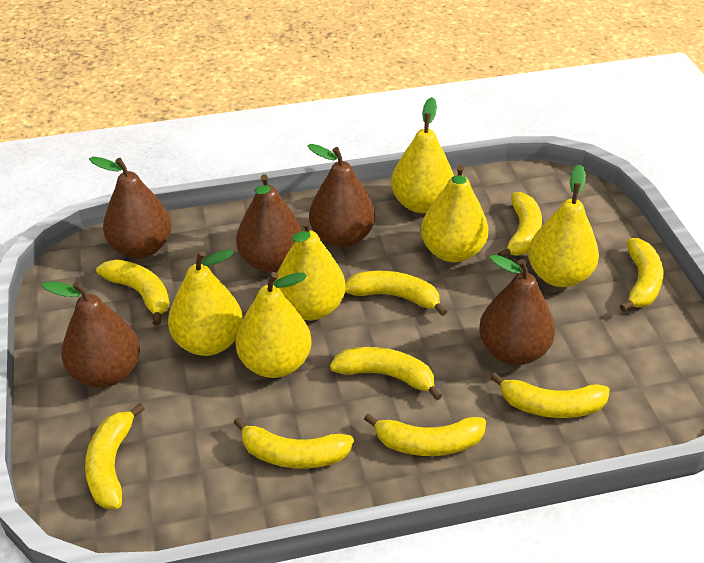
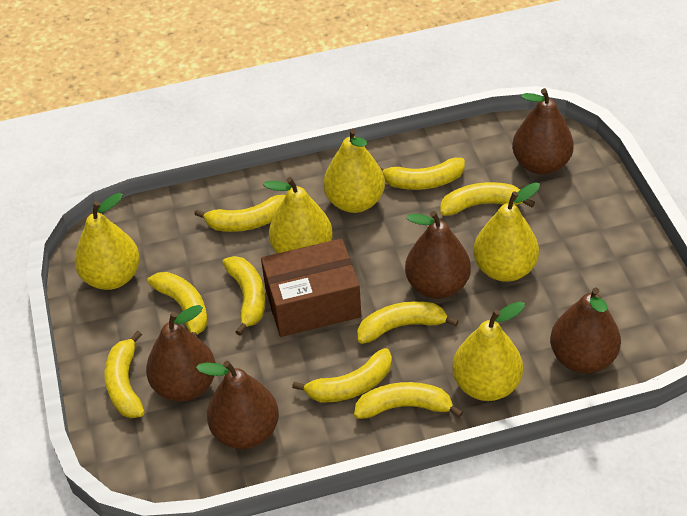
brown box: 0 -> 1
yellow pear: 6 -> 5

